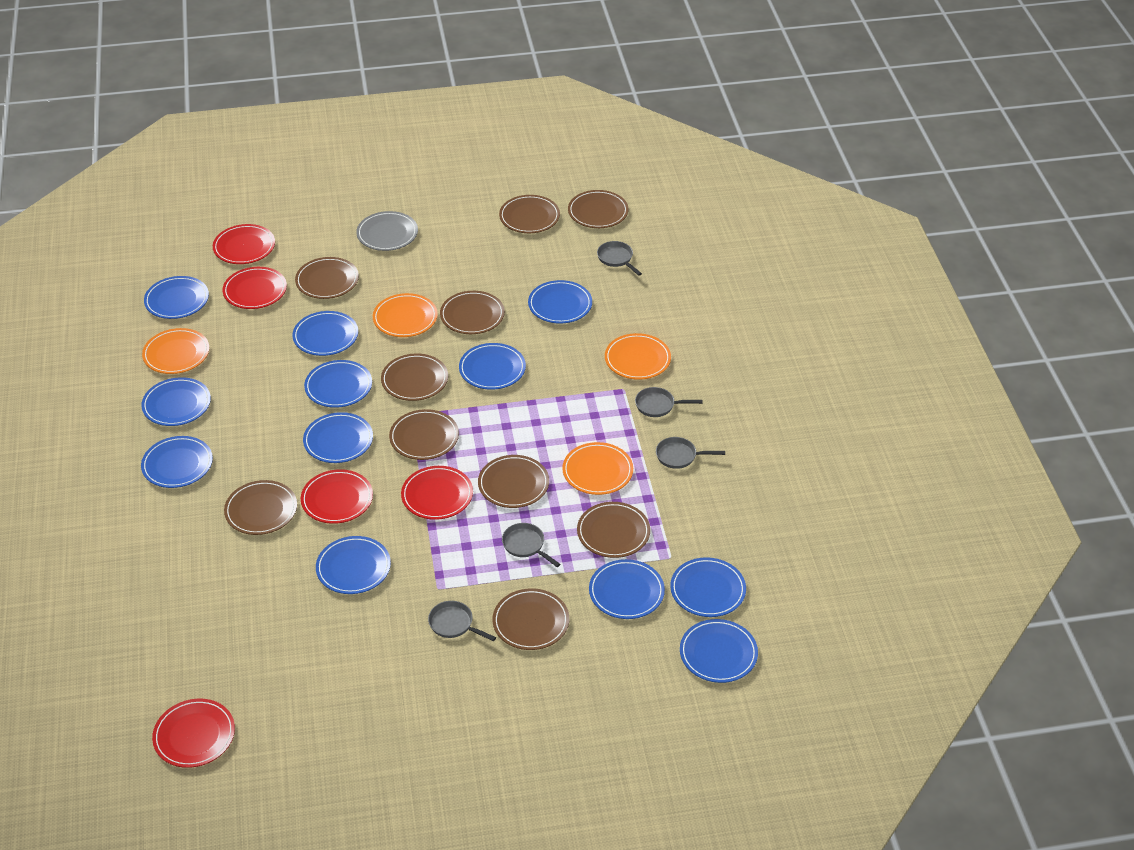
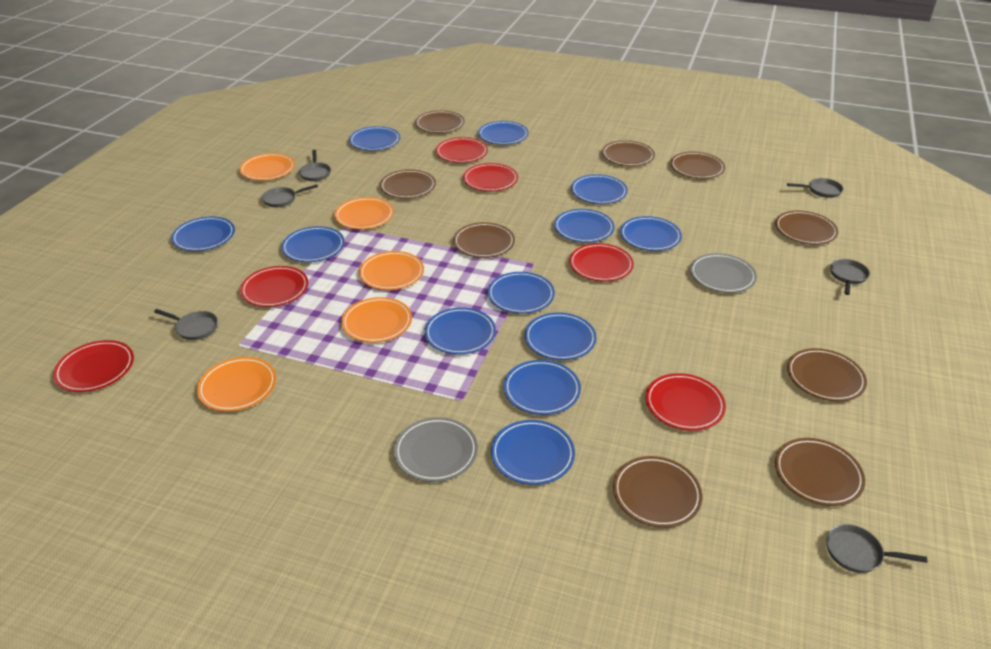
brown plate: 10 -> 9
grey pan: 5 -> 6
grey plate: 1 -> 2
orange plate: 4 -> 5
red plate: 5 -> 6

